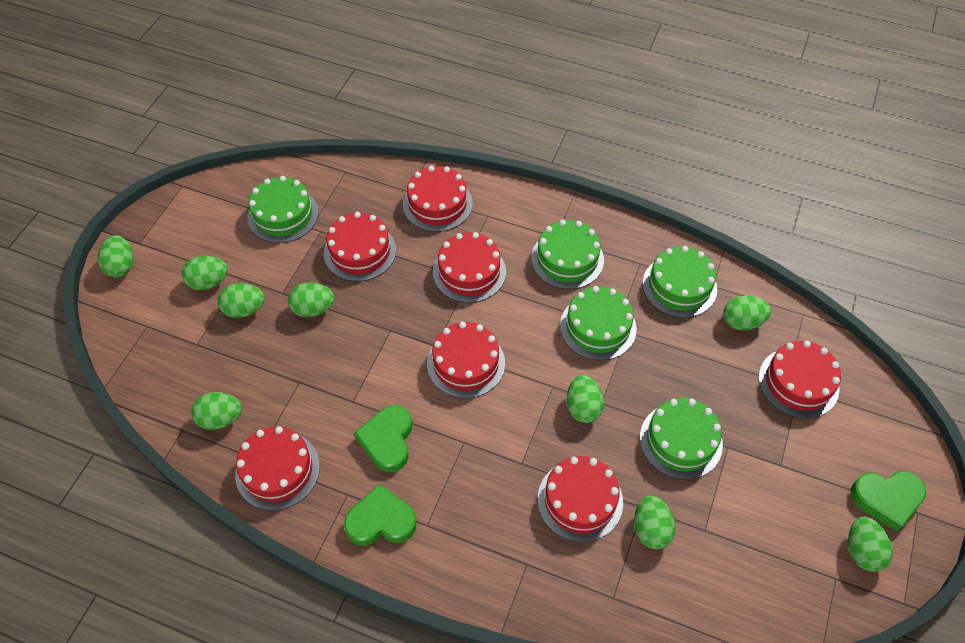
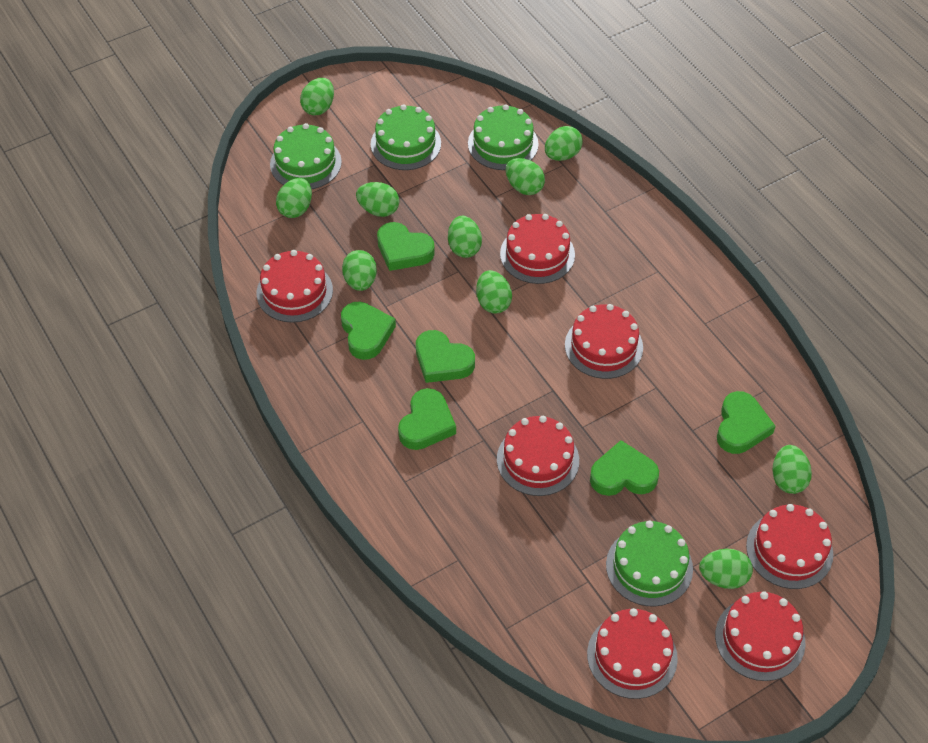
green cake: 5 -> 4
green egg: 9 -> 10
green heart: 3 -> 6

